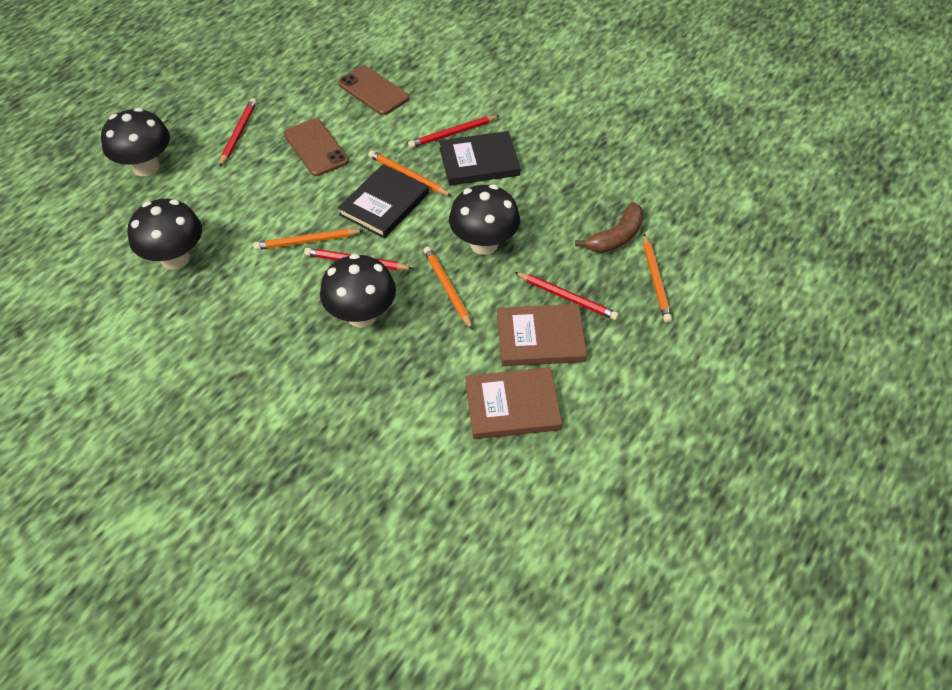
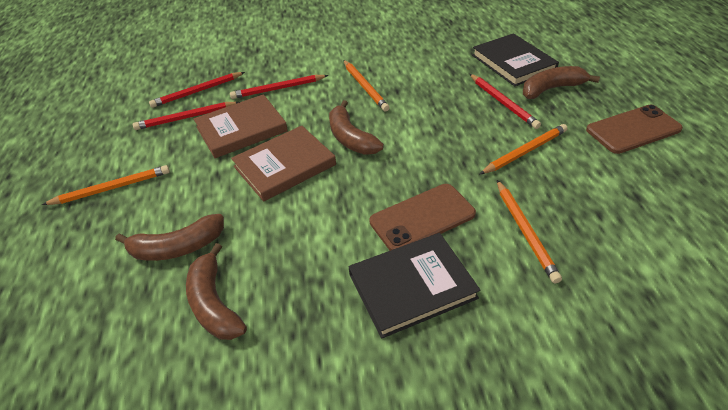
black mushroom: 4 -> 0
brown banana: 1 -> 4

